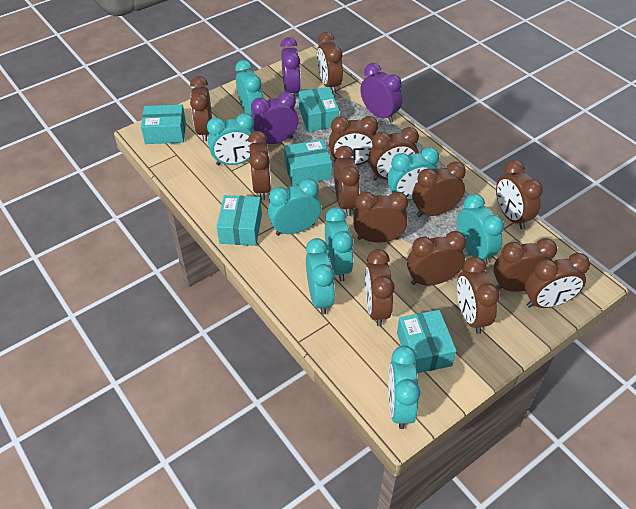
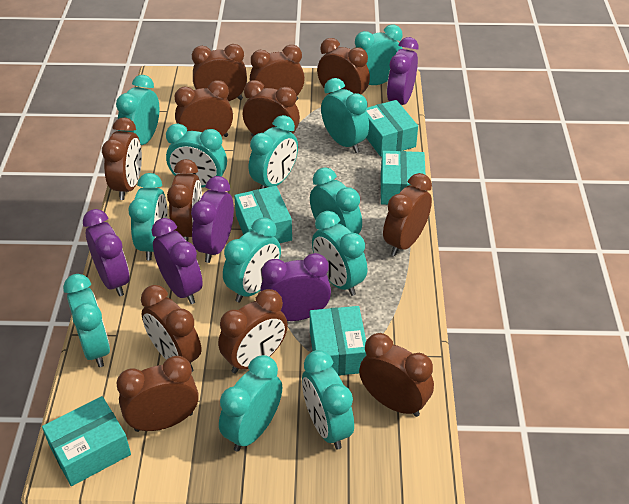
brown clock: 14 -> 12
purple clock: 3 -> 5
turquoise clock: 8 -> 12

